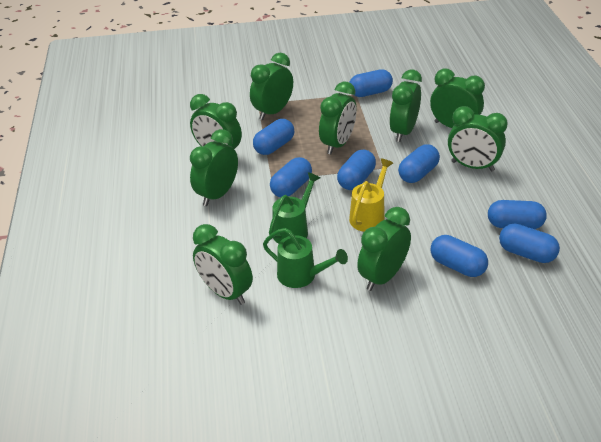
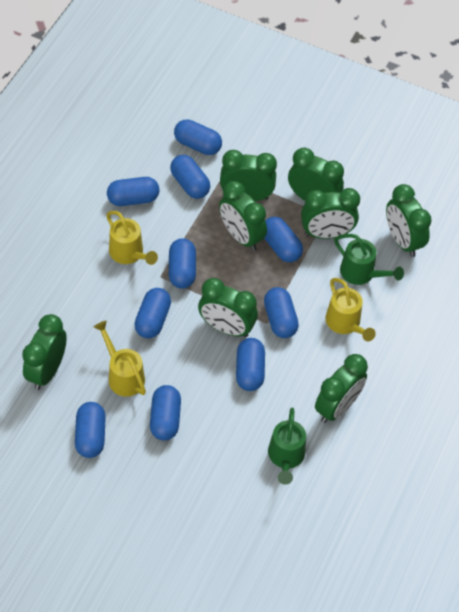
blue capsule: 8 -> 10
green clock: 9 -> 8
yellow watering can: 1 -> 3

